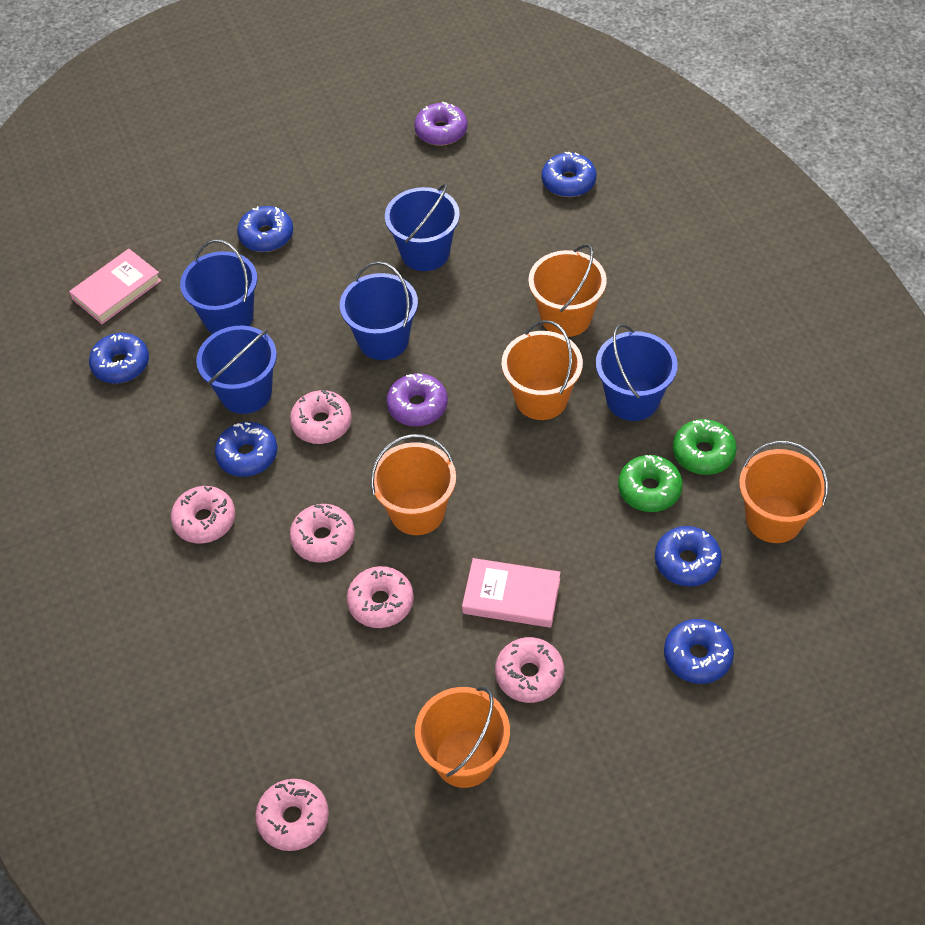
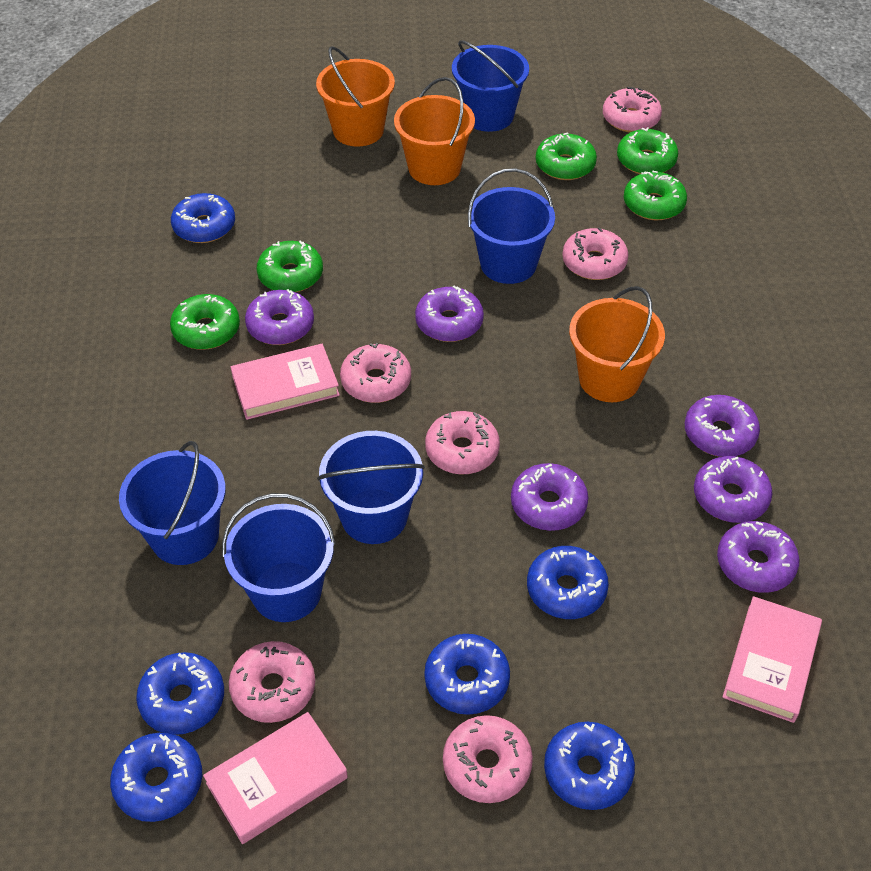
green donut: 2 -> 5
orange bucket: 5 -> 3
pink book: 2 -> 3
purple donut: 2 -> 6

